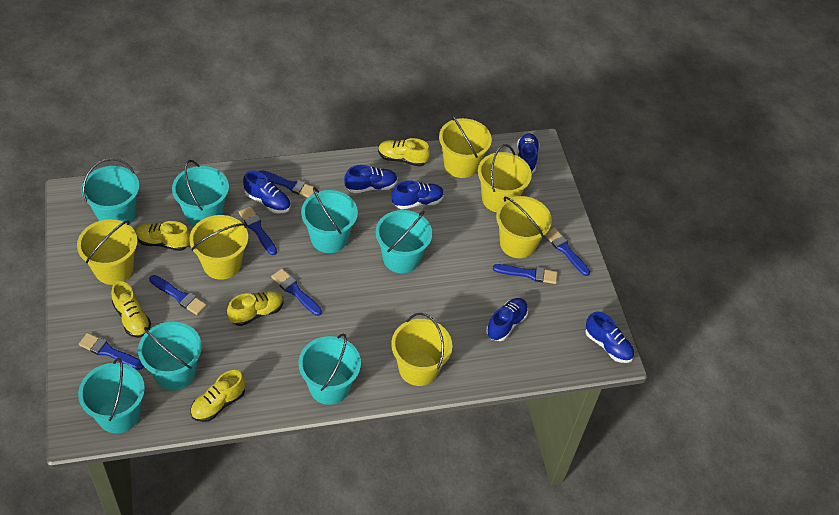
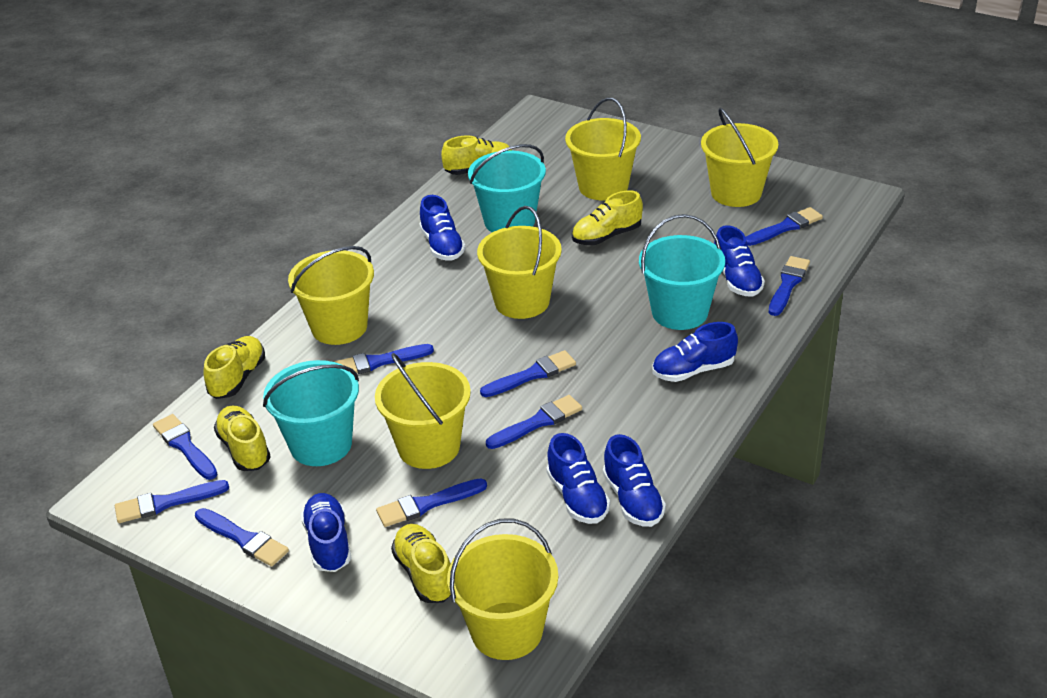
blue brush: 7 -> 9
turquoise bucket: 7 -> 3

